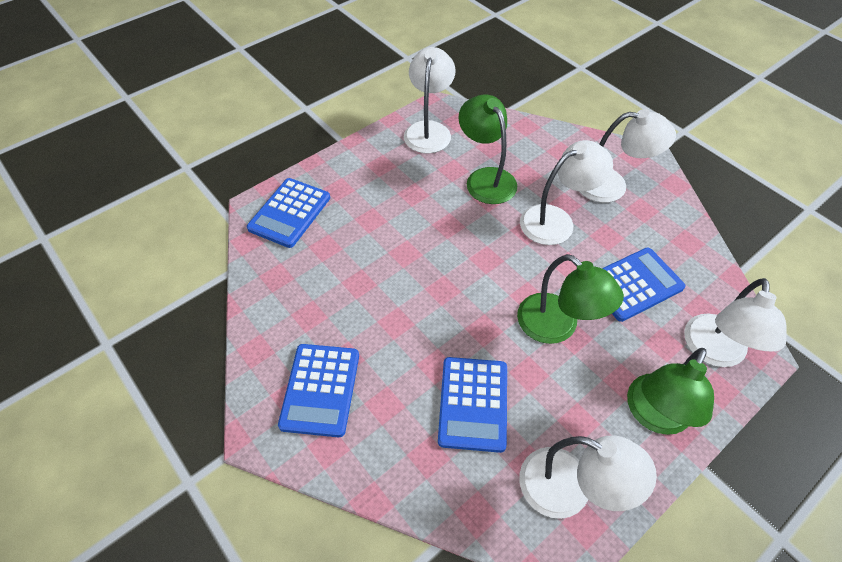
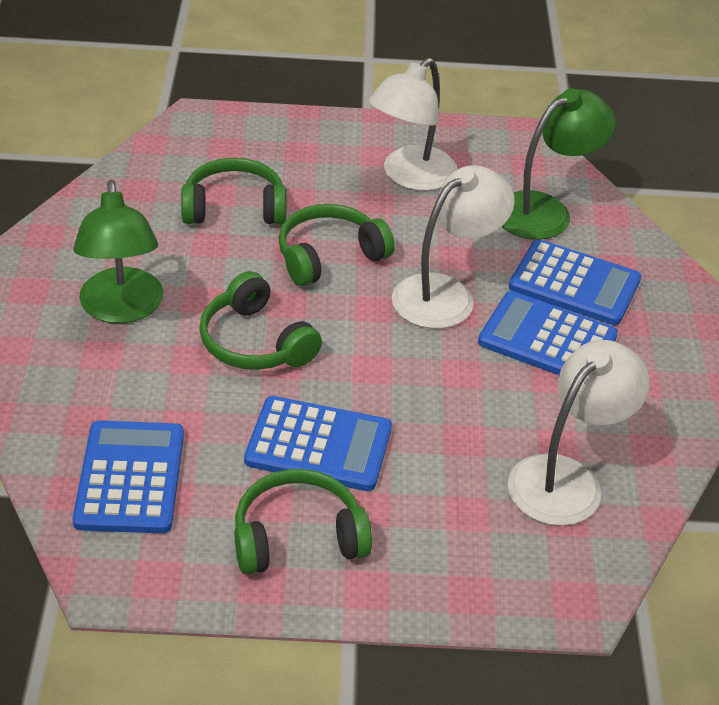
green headphones: 0 -> 4
green lamp: 3 -> 2
white lamp: 5 -> 3

